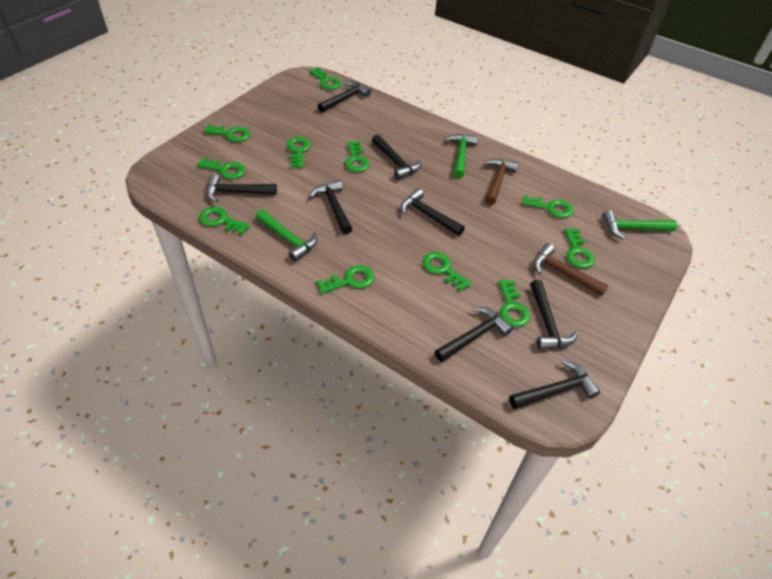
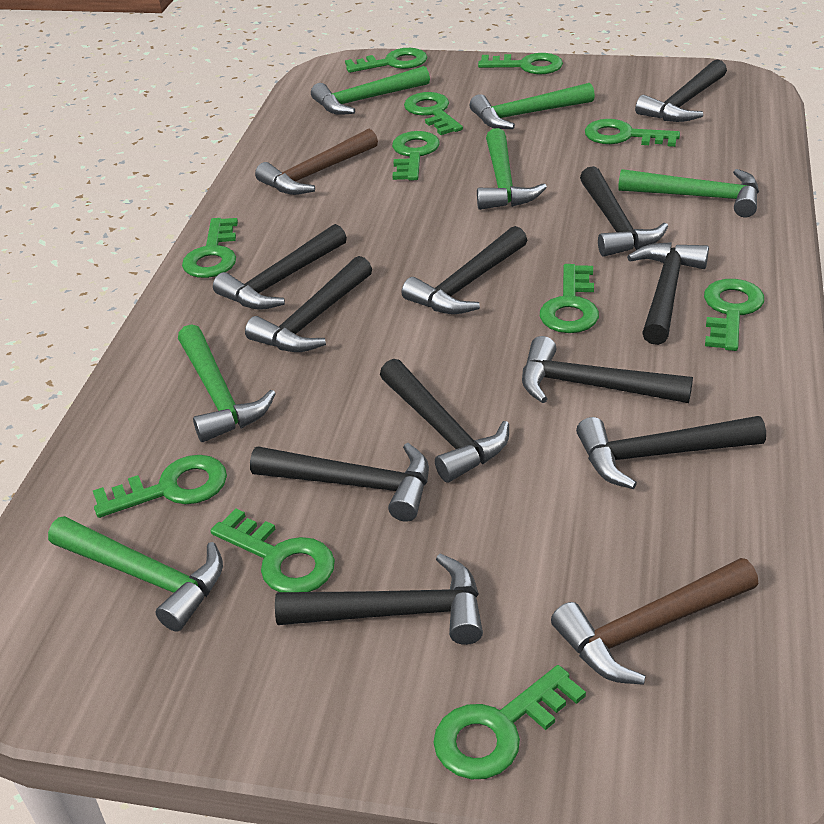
black hammer: 8 -> 11
green hammer: 3 -> 6

